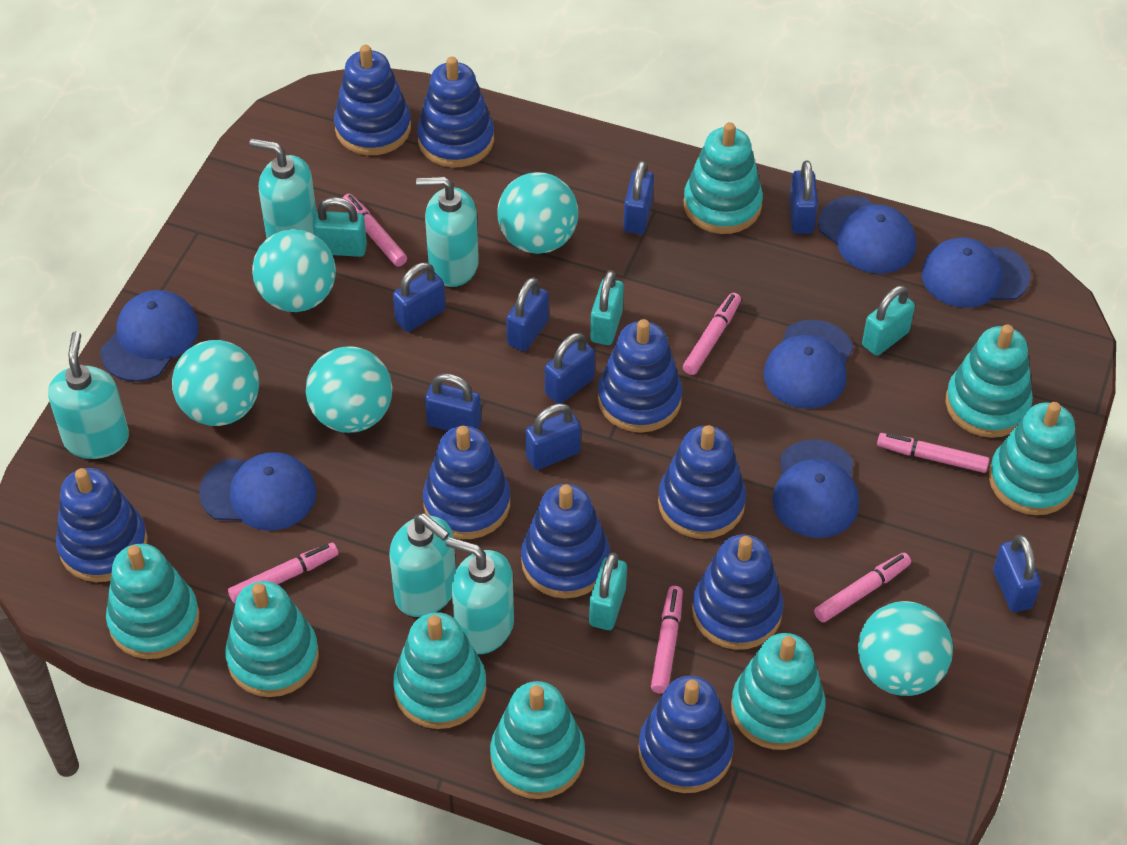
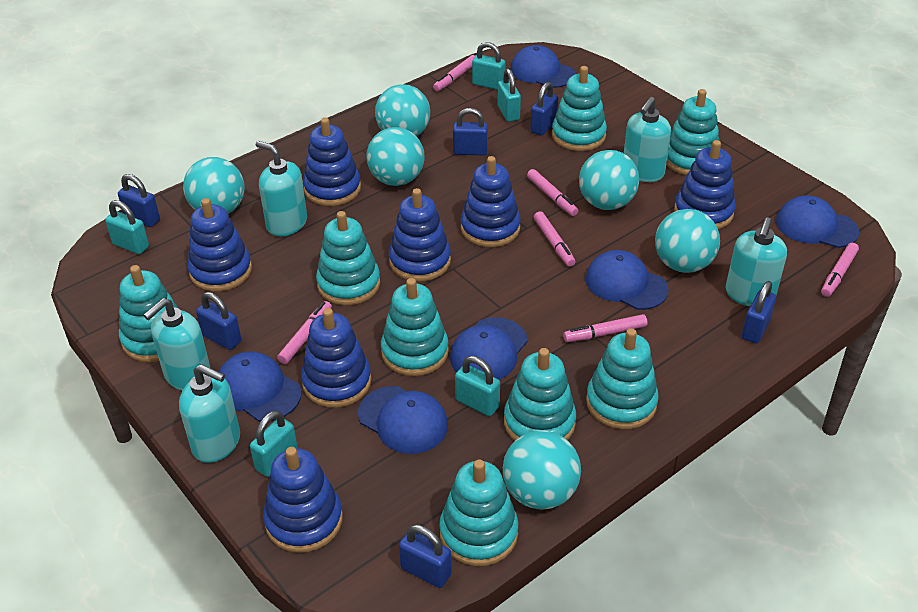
blue padlock: 8 -> 6
blue stacking toy: 9 -> 7
turquoise ball: 5 -> 6
turquoise padlock: 4 -> 5

